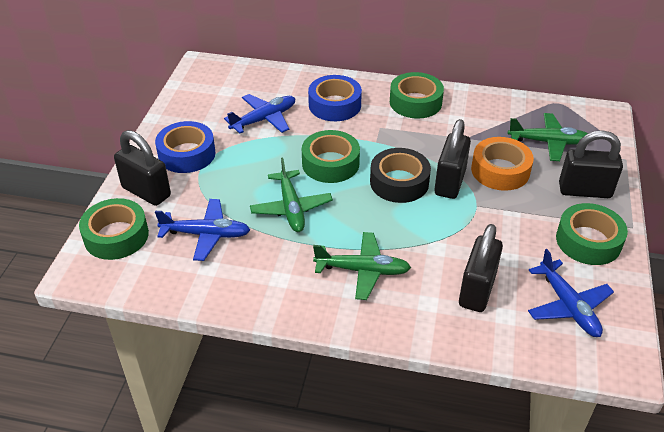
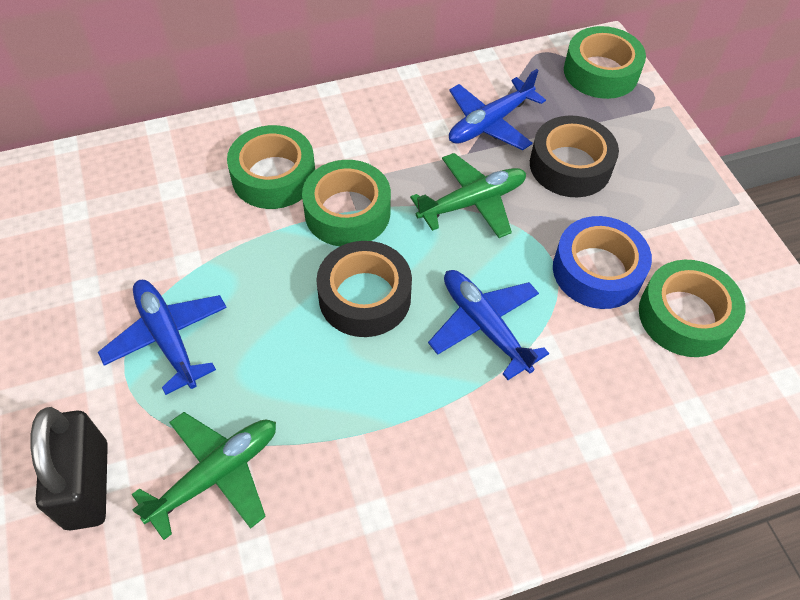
black padlock: 4 -> 1
black tape: 1 -> 2
blue tape: 2 -> 1
green plane: 3 -> 2
orange tape: 1 -> 0

